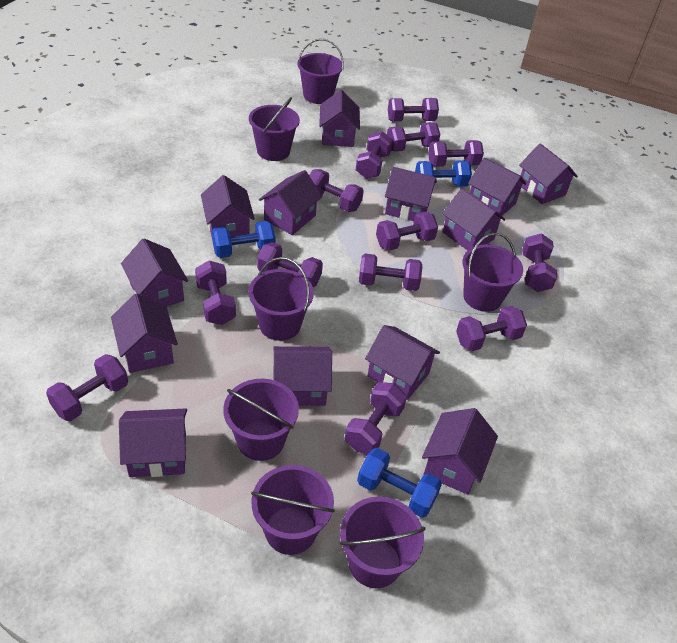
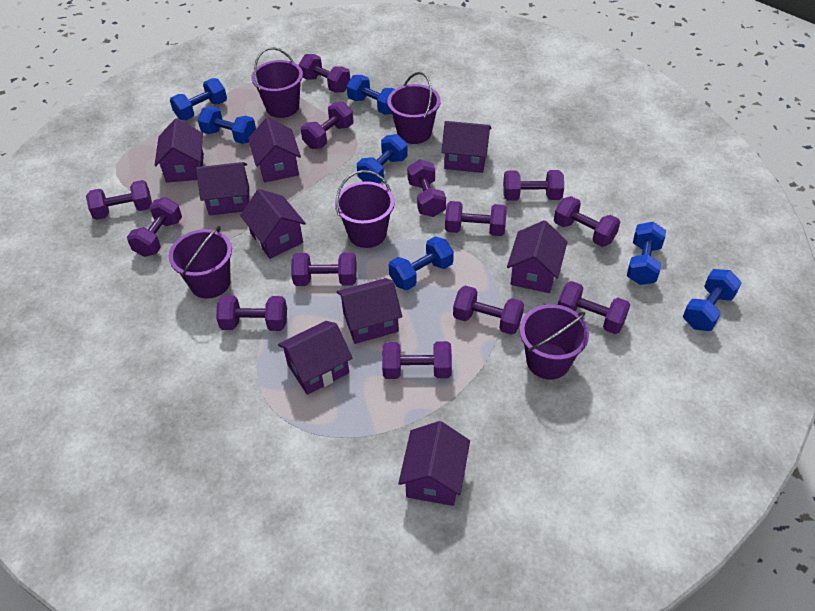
blue dumbbell: 3 -> 7
purple bucket: 7 -> 5
purple house: 13 -> 9

